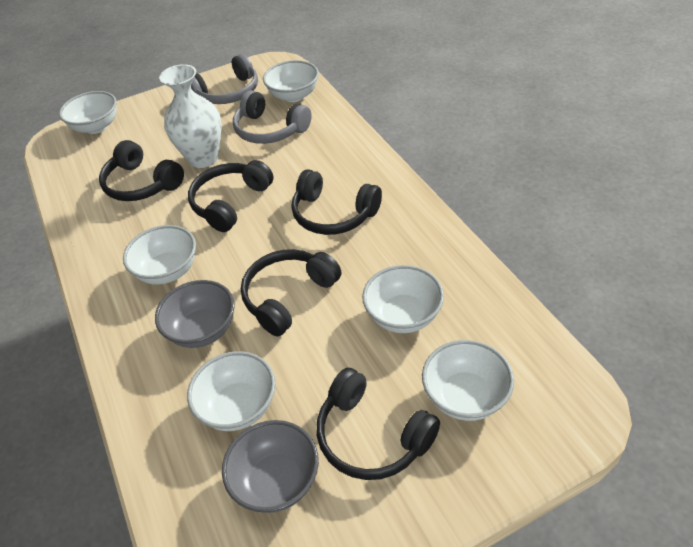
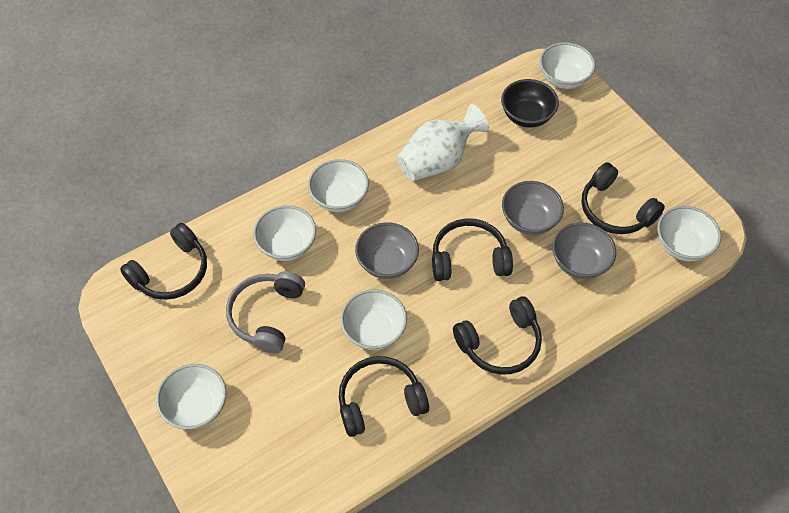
black bowl: 0 -> 1
grey bowl: 2 -> 3
grey headphones: 2 -> 1

